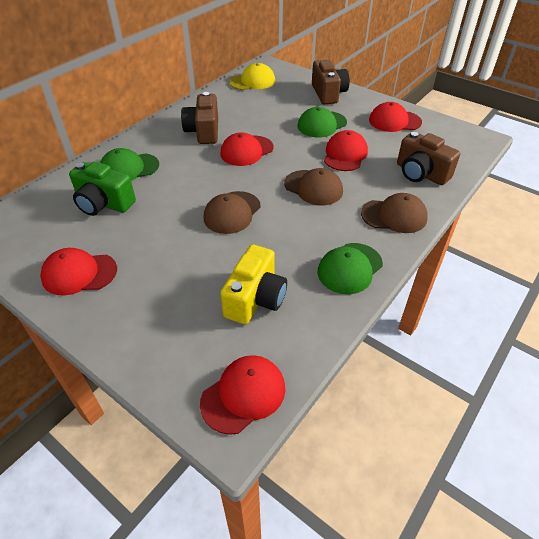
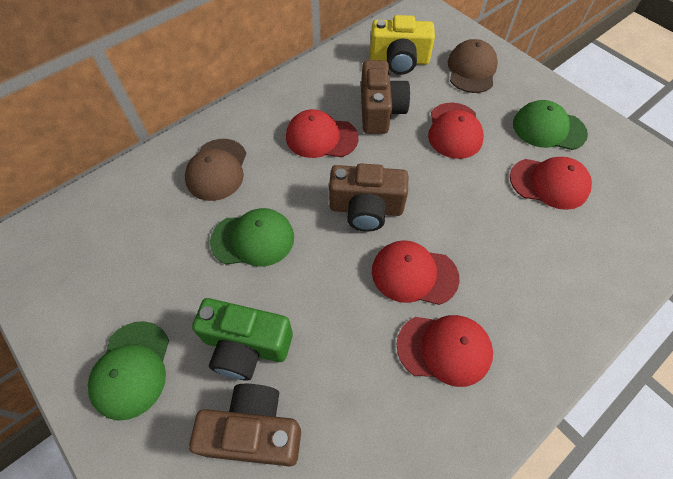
brown cap: 3 -> 2
yellow cap: 1 -> 0

